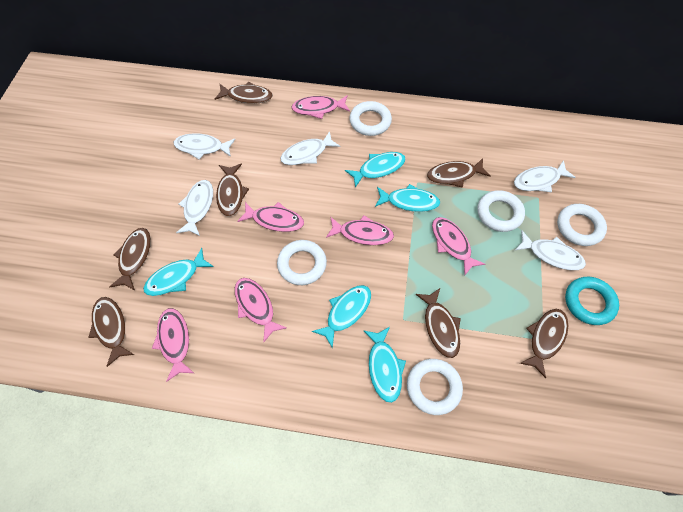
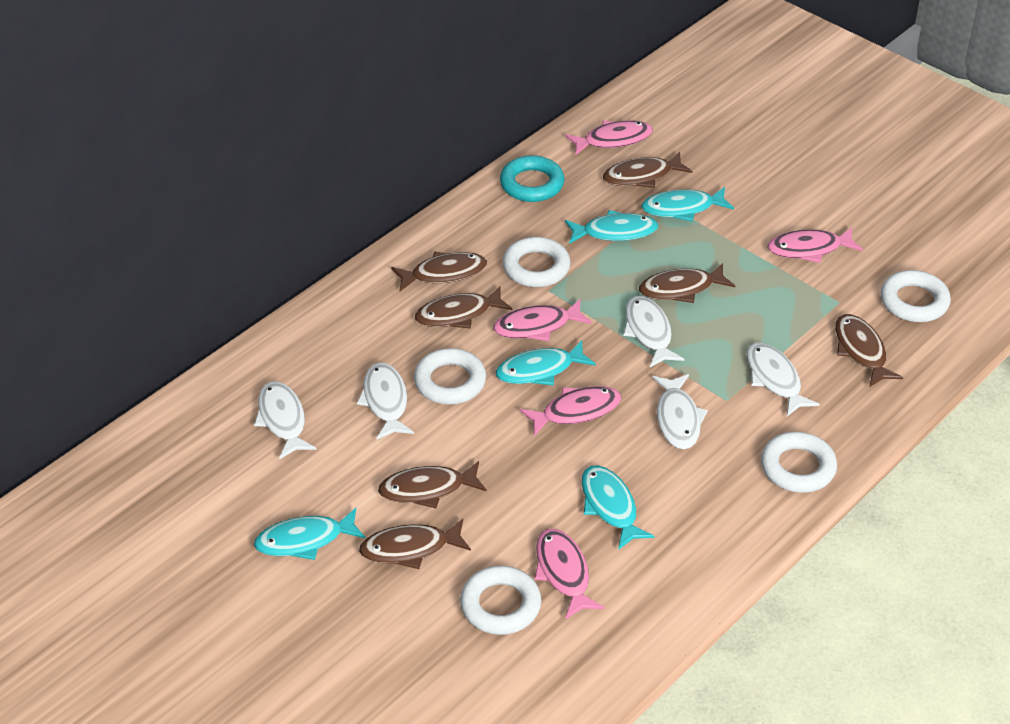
pink fish: 6 -> 5

